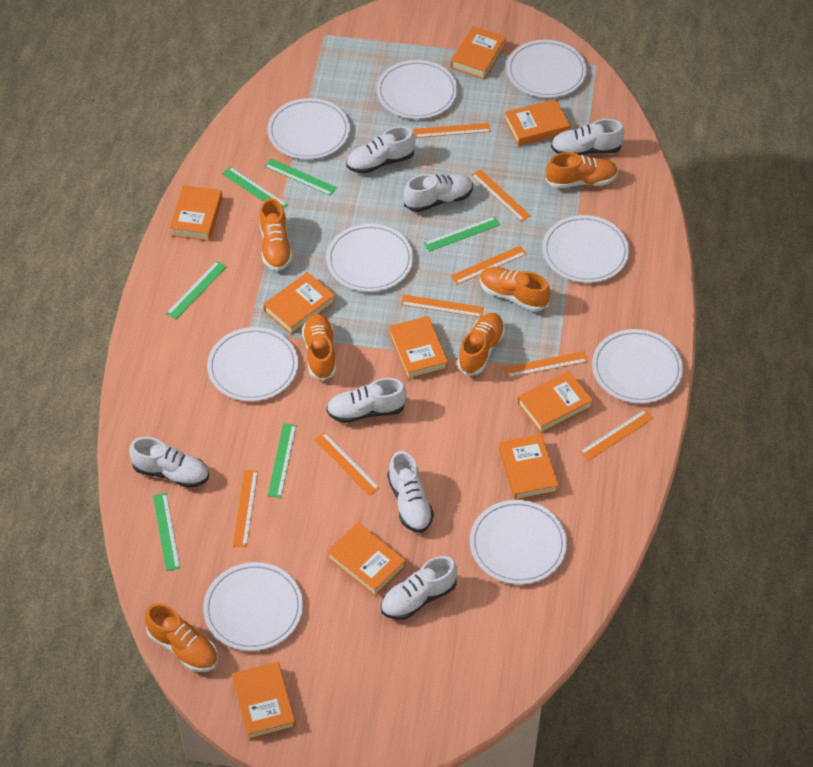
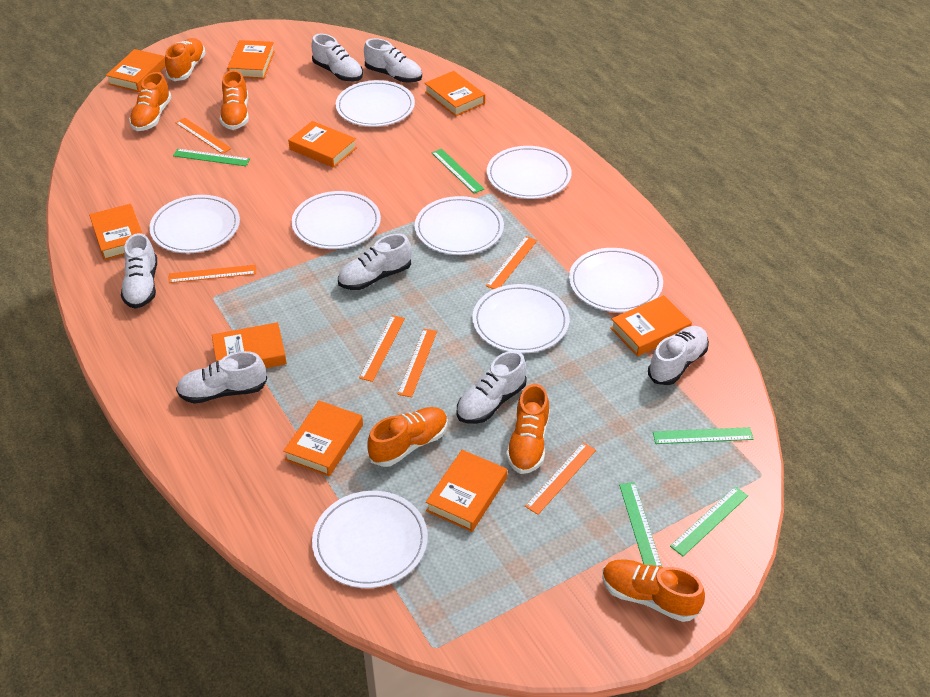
green ruler: 6 -> 5
orange ruler: 8 -> 6
white plate: 9 -> 8

